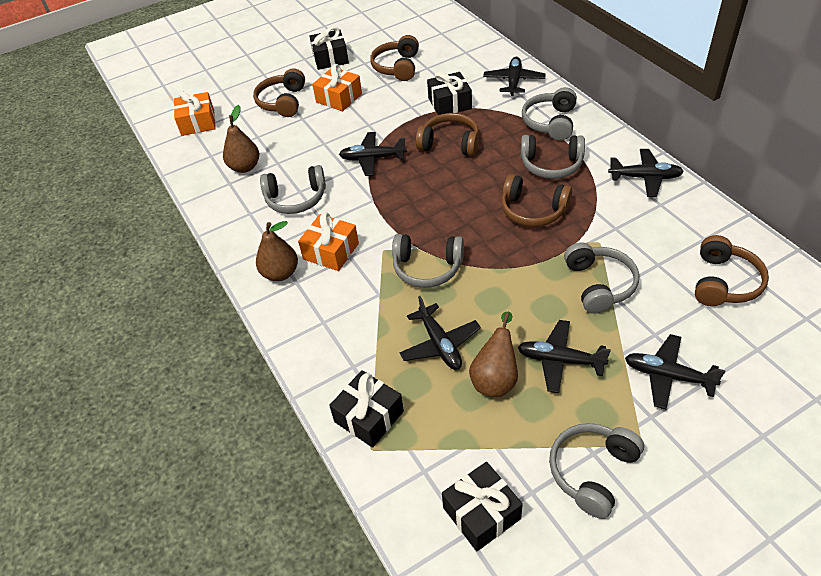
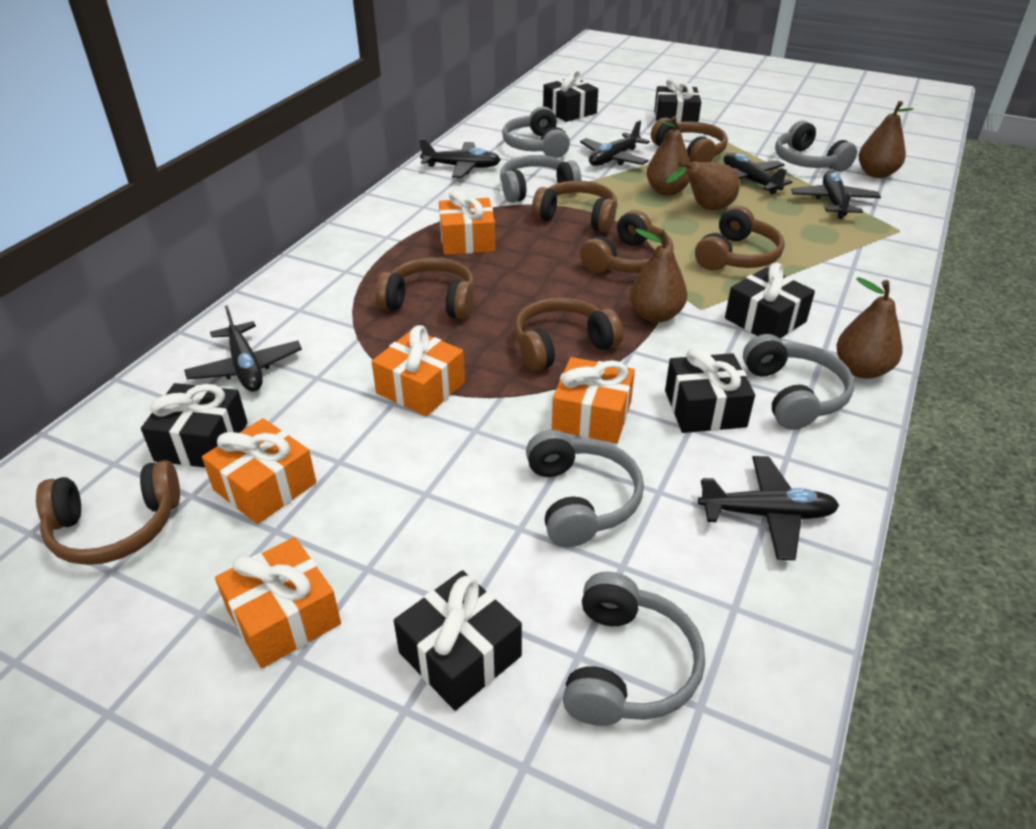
black gift: 4 -> 6
brown headphones: 5 -> 7
brown pear: 3 -> 5
orange gift: 3 -> 5

